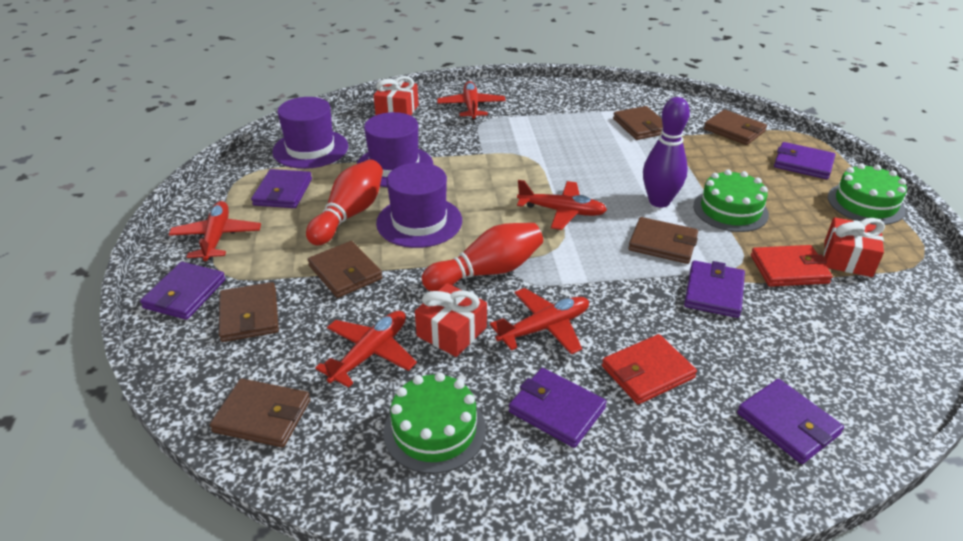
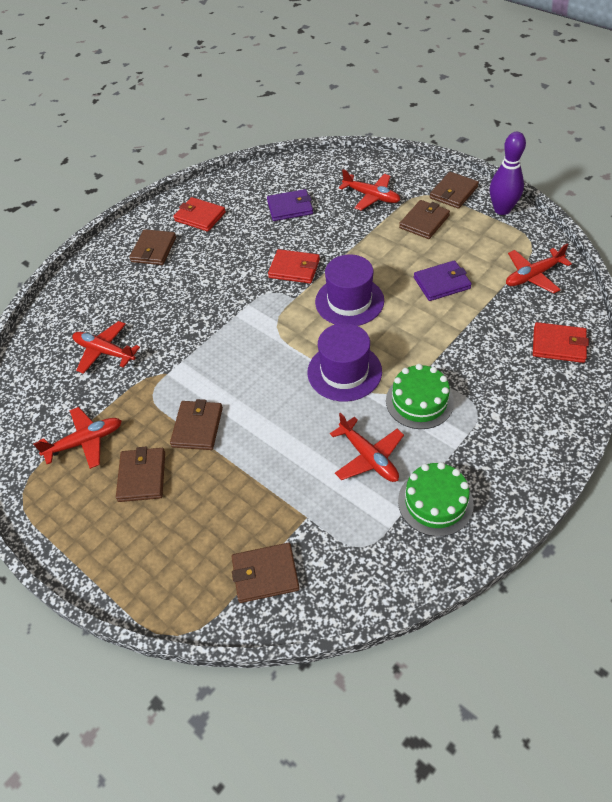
green cake: 3 -> 2
purple hat: 3 -> 2
purple wallet: 6 -> 2
red bowling pin: 2 -> 0
red gift: 3 -> 0
red wallet: 2 -> 3

